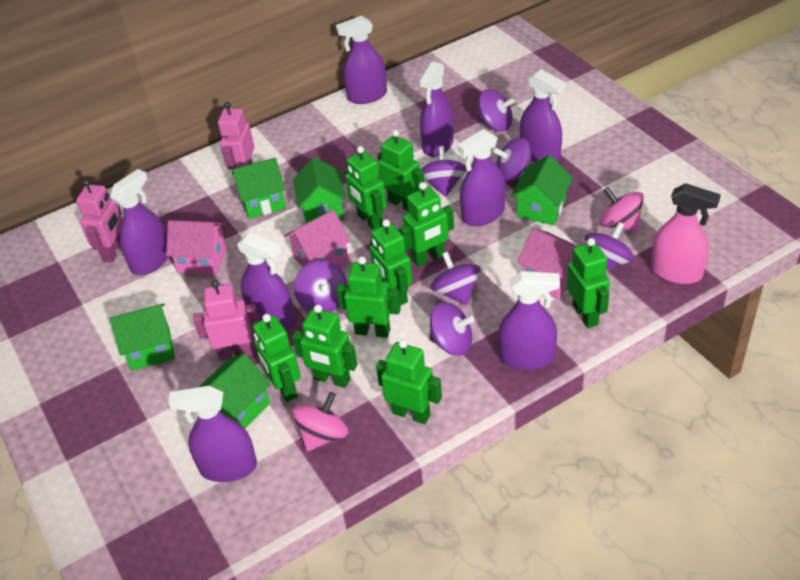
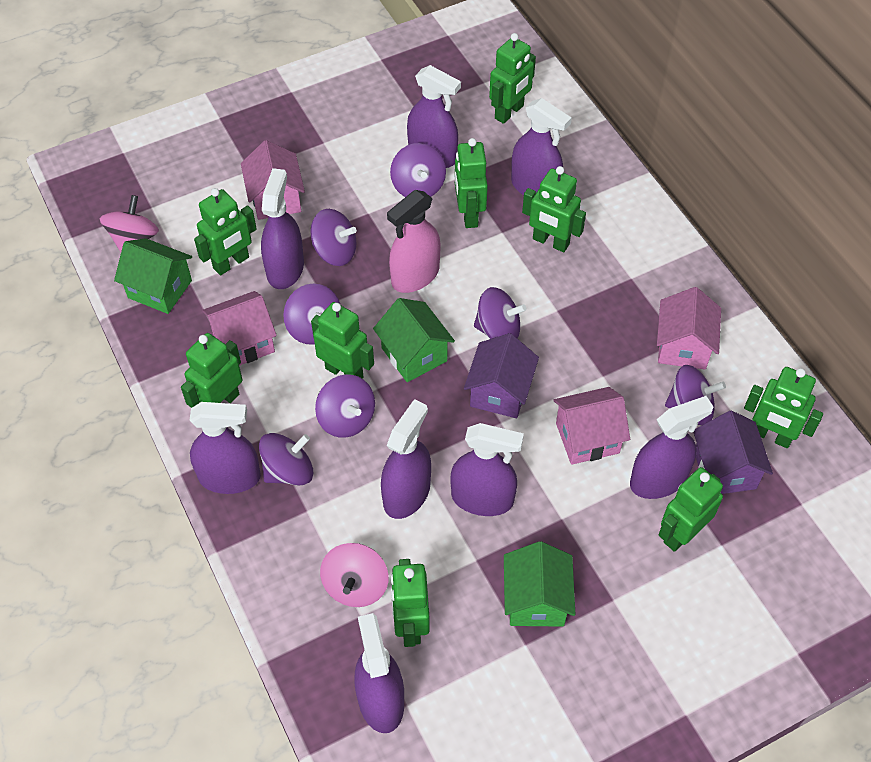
green house: 5 -> 3
pink house: 3 -> 4
pink robot: 3 -> 0
purple house: 0 -> 2

